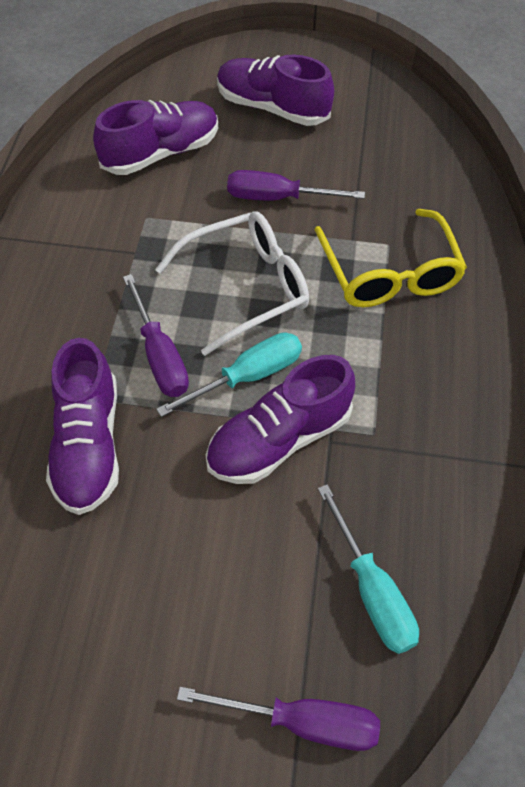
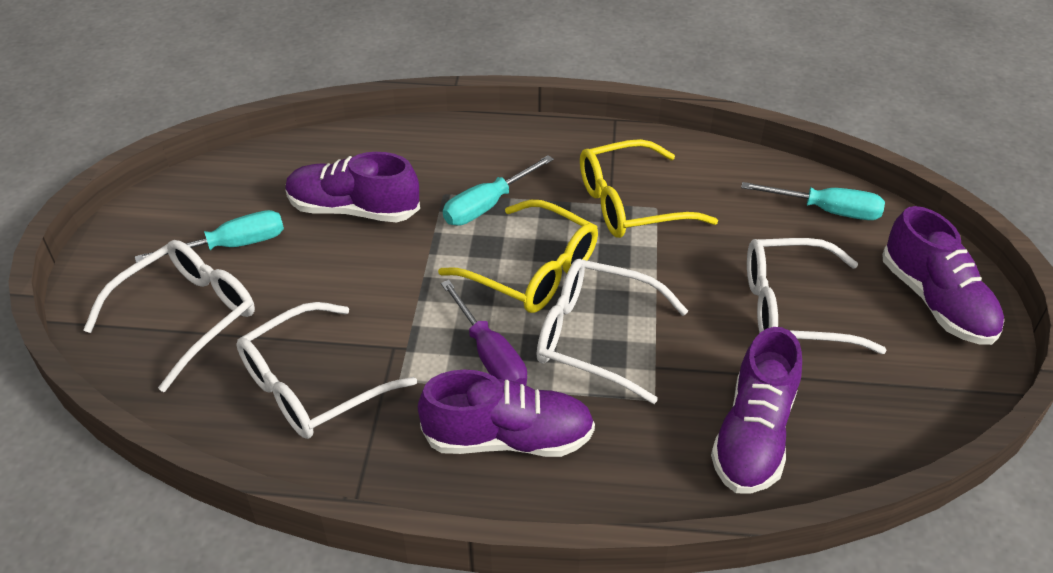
purple screwdriver: 3 -> 1
turquoise screwdriver: 2 -> 3
white glasses: 1 -> 4
yellow glasses: 1 -> 2

